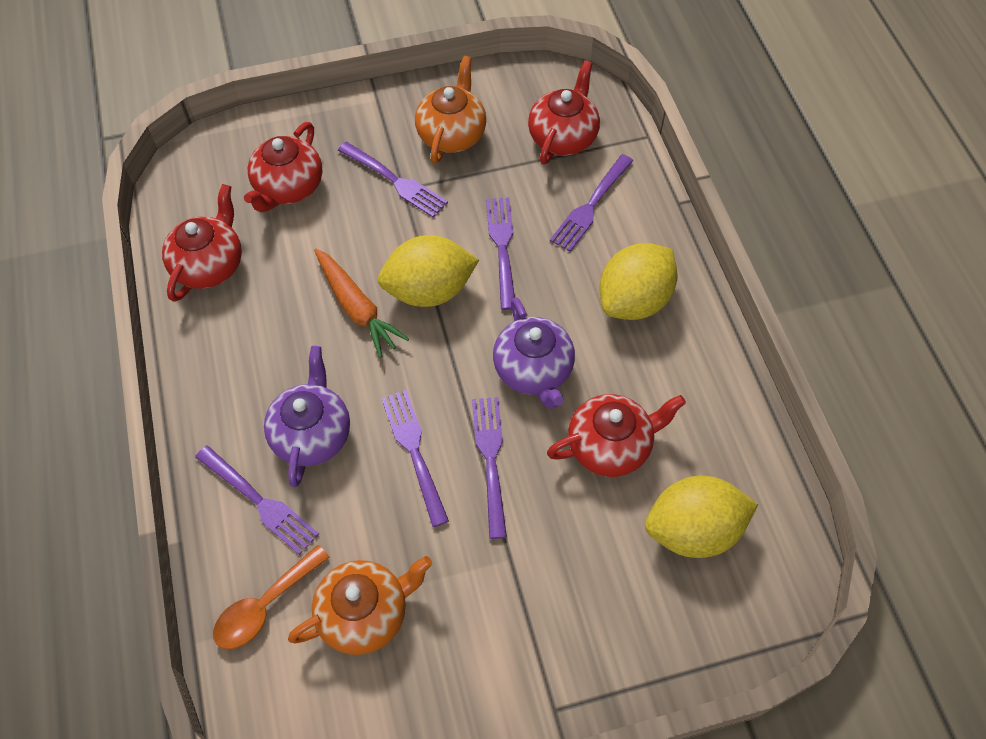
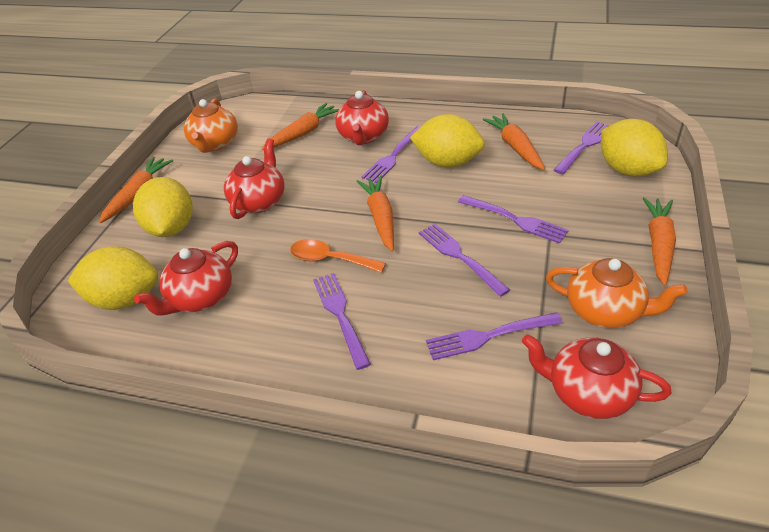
orange carrot: 1 -> 5
purple teapot: 2 -> 0
yellow lemon: 3 -> 4

